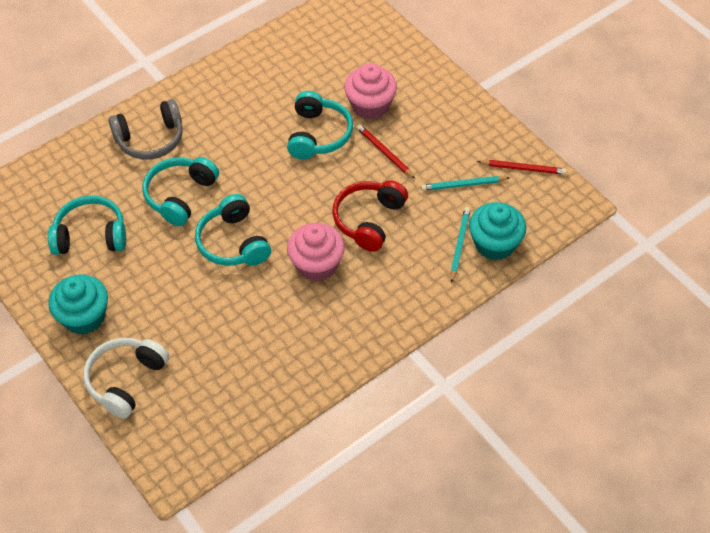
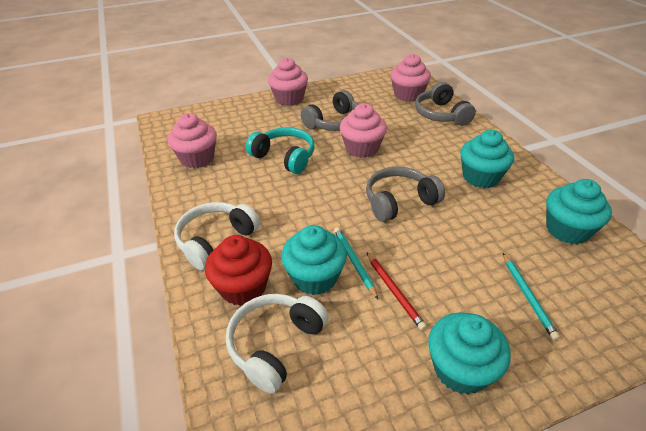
grey headphones: 1 -> 3
pink cupcake: 2 -> 4
red cupcake: 0 -> 1
red headphones: 1 -> 0
red pencil: 2 -> 1
turquoise cupcake: 2 -> 4
turquoise headphones: 4 -> 1
white headphones: 1 -> 2

